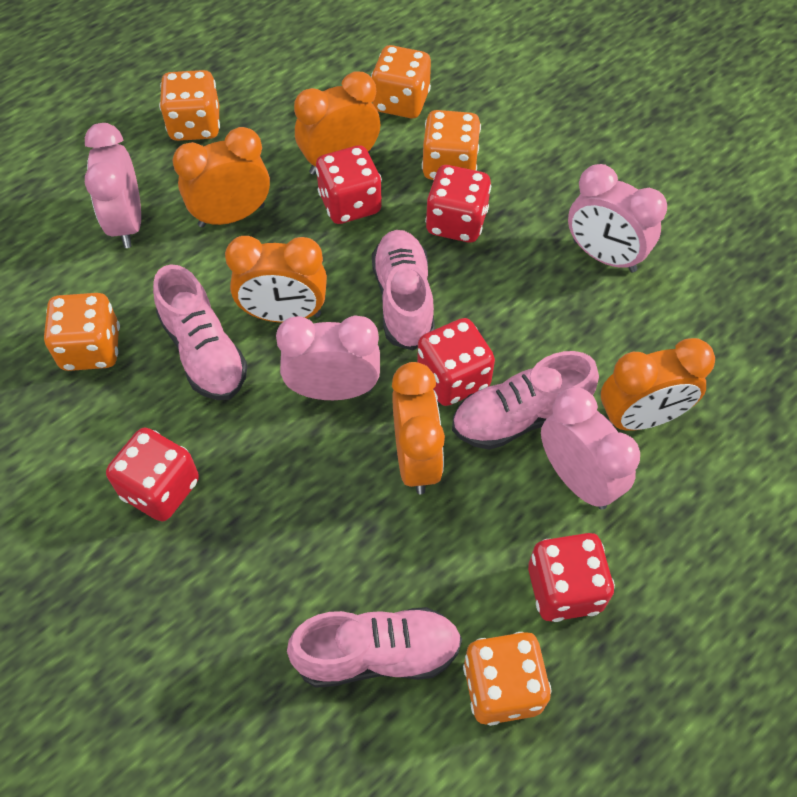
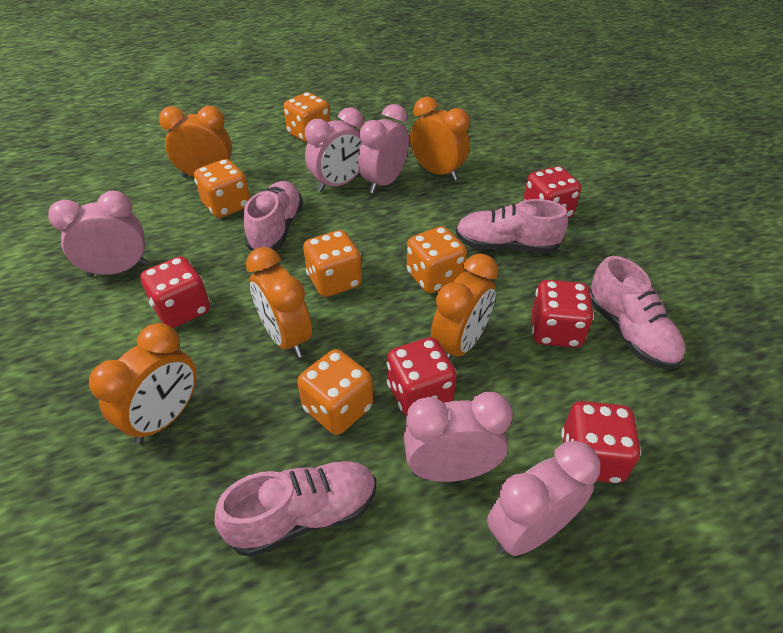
pink clock: 4 -> 5

